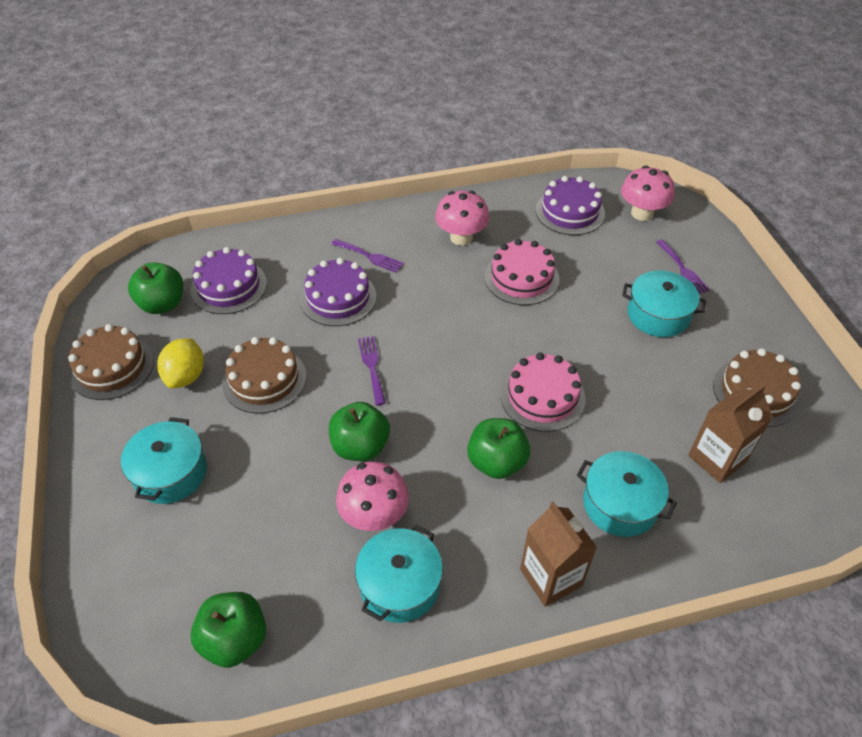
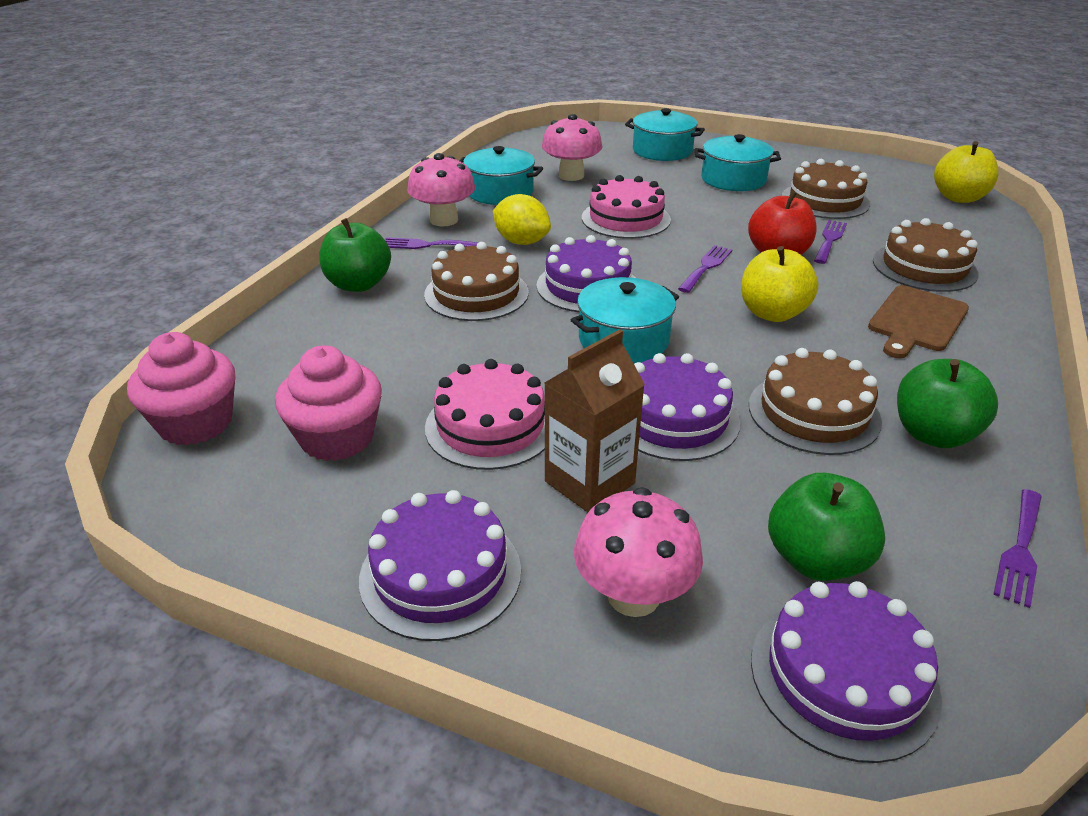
brown cake: 3 -> 4
brown carton: 2 -> 1
brown cutting board: 0 -> 1
green apple: 4 -> 3
pink cupcake: 0 -> 2
purple cake: 3 -> 4
purple fork: 3 -> 4
red apple: 0 -> 1
yellow apple: 0 -> 2

